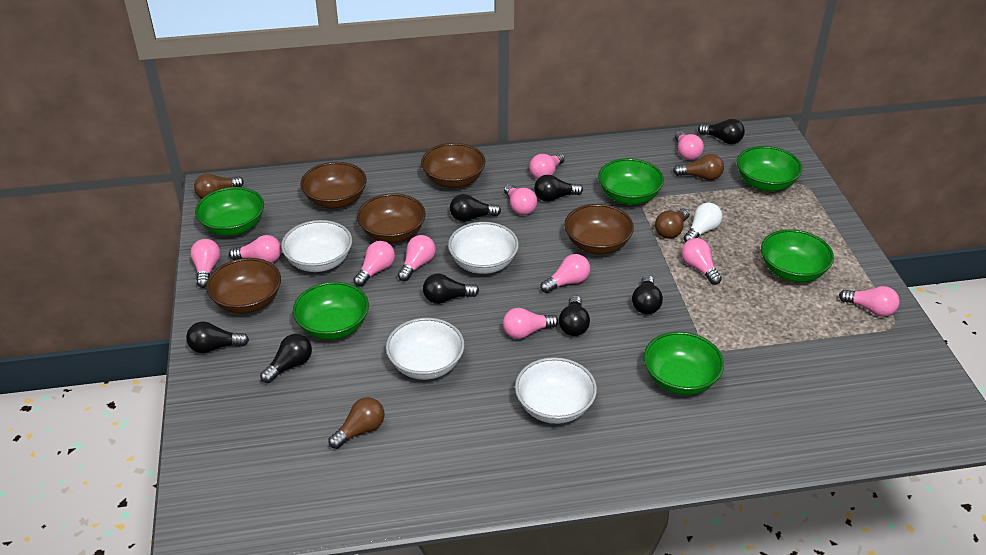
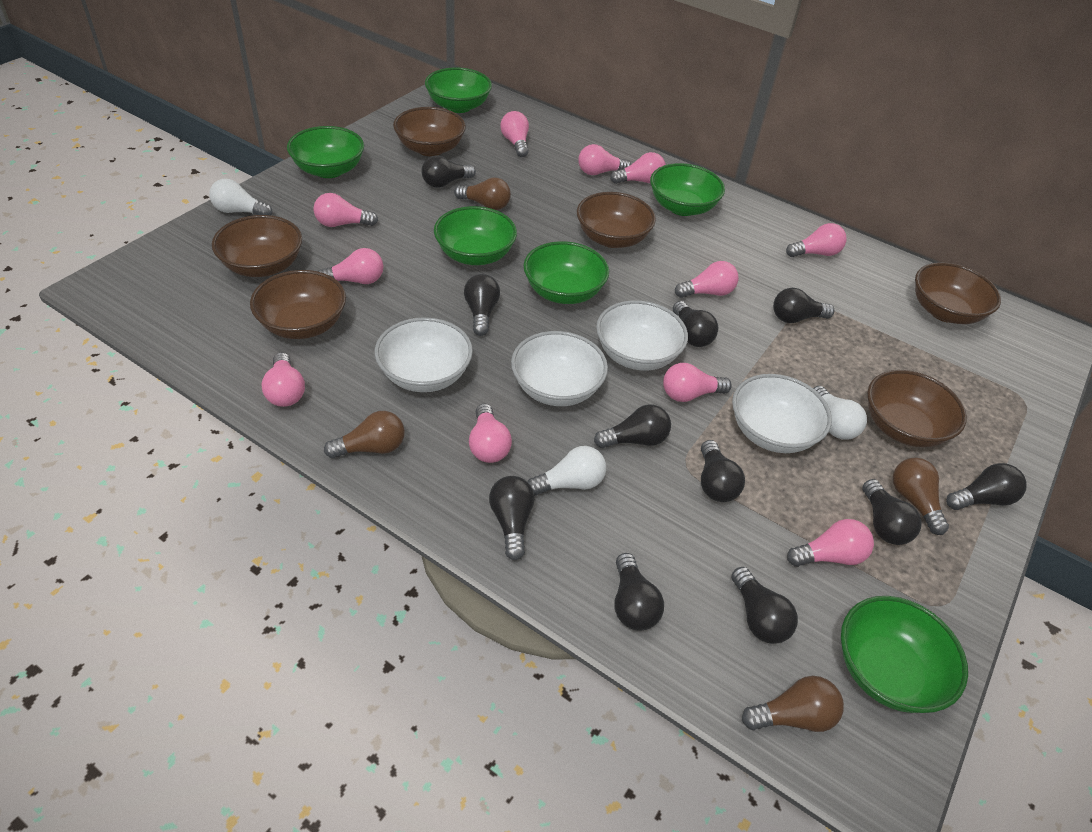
black light bulb: 8 -> 11
brown bowl: 5 -> 6
white light bulb: 1 -> 3

